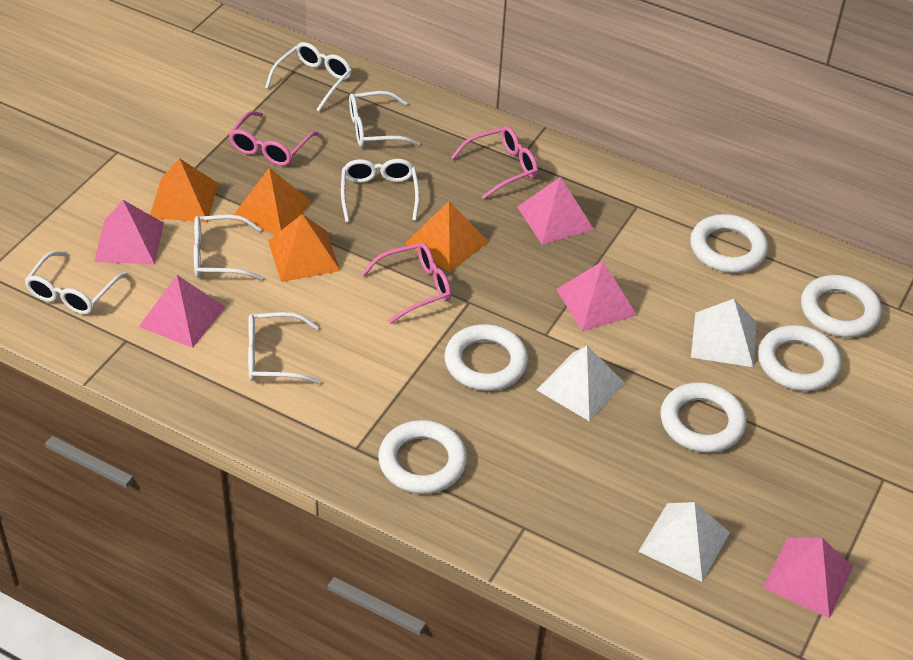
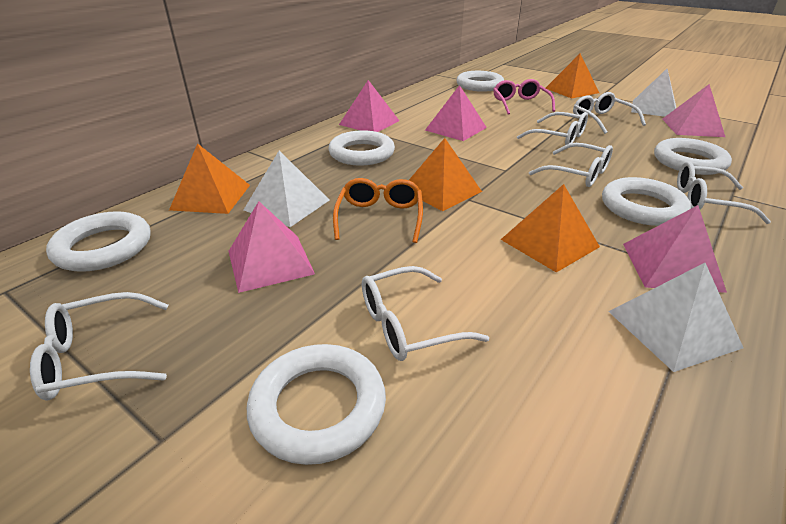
orange glasses: 0 -> 1
pink glasses: 3 -> 1

